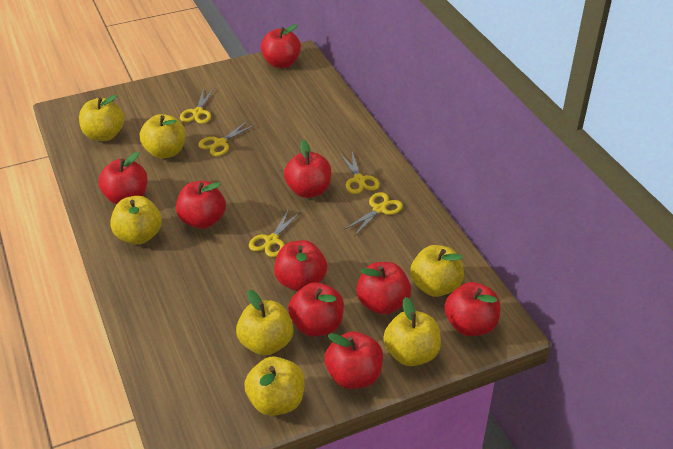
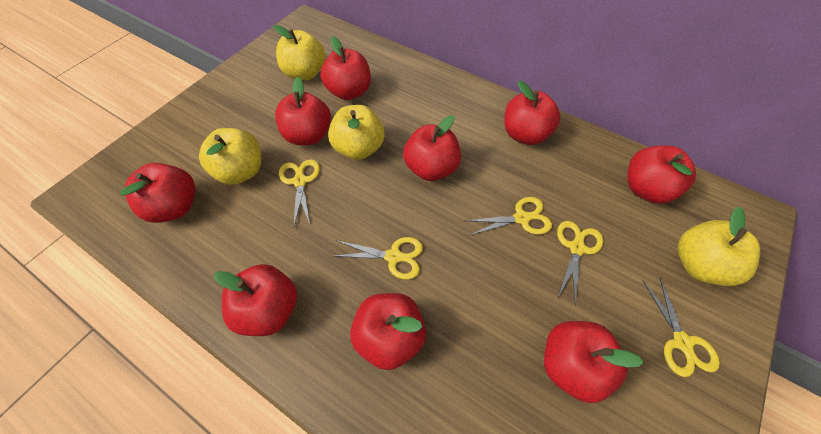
yellow apple: 7 -> 4

